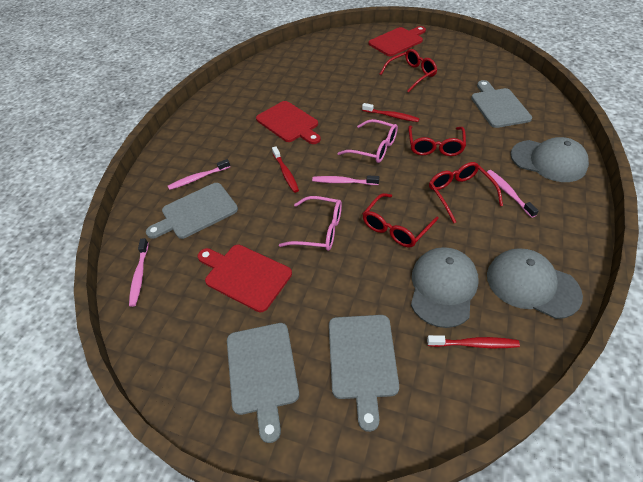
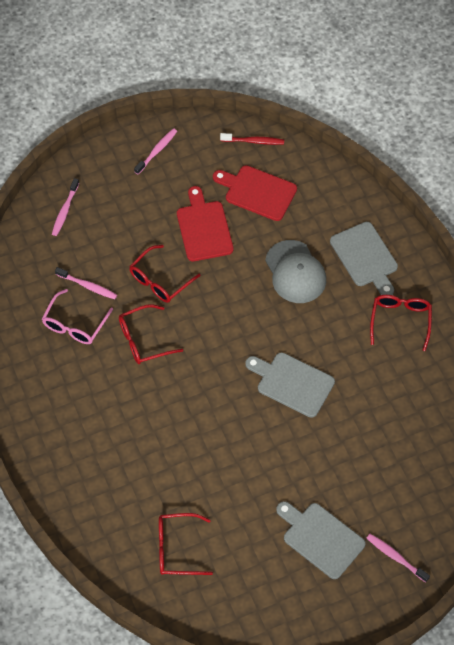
grey cap: 3 -> 1
grey cutting board: 4 -> 3
pink glasses: 2 -> 1
red cutting board: 3 -> 2
red toothbrush: 3 -> 1

